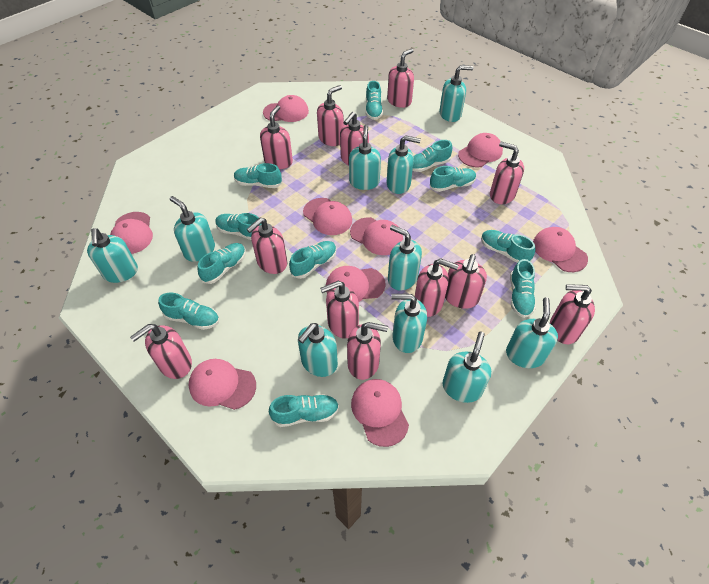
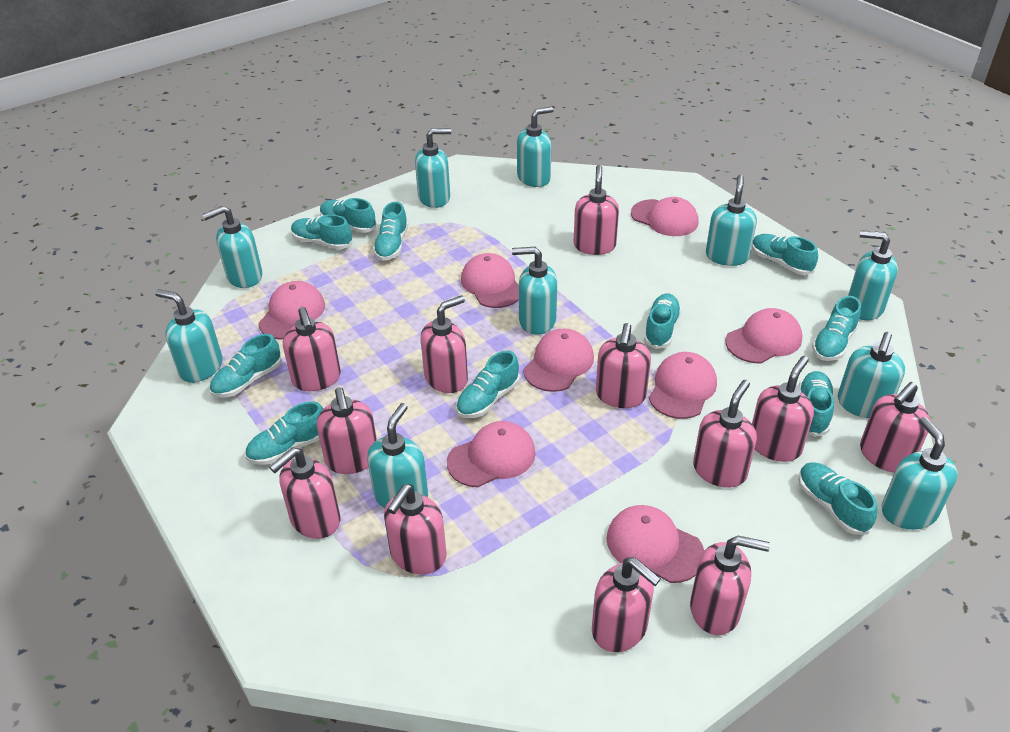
pink cap: 9 -> 8

